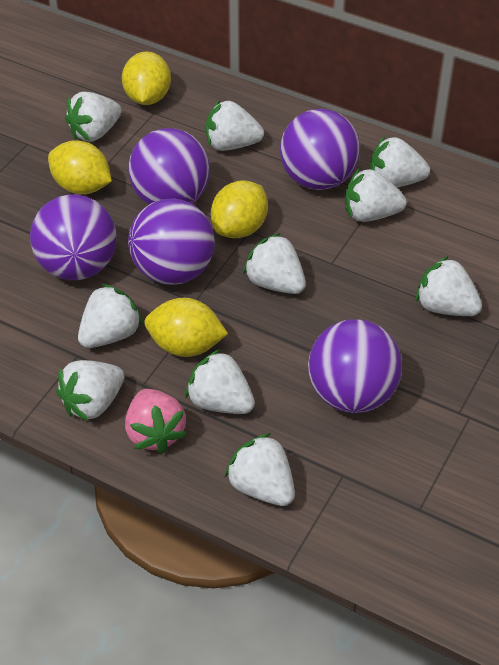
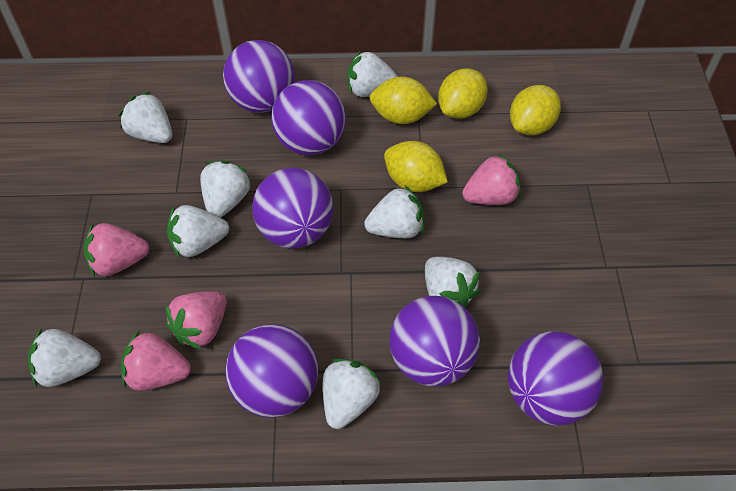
pink strawberry: 1 -> 4
purple ball: 5 -> 6
white strawberry: 10 -> 8

